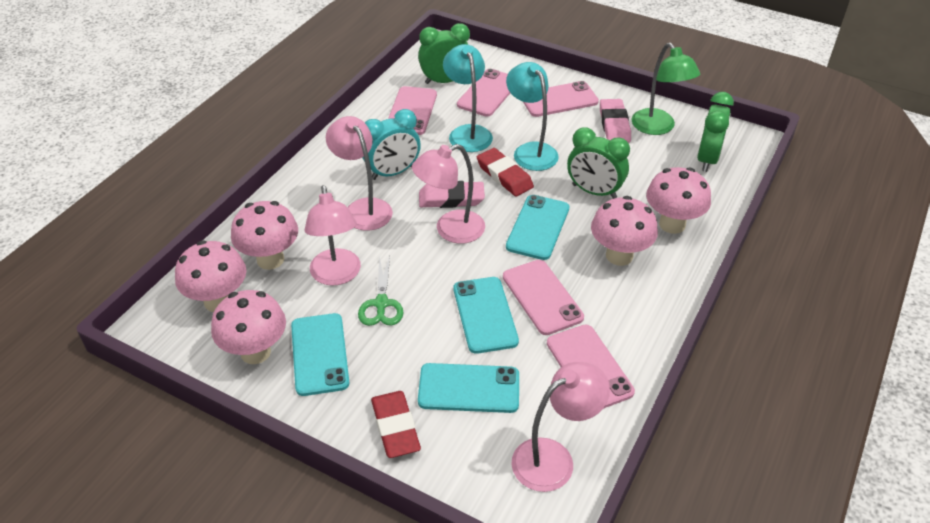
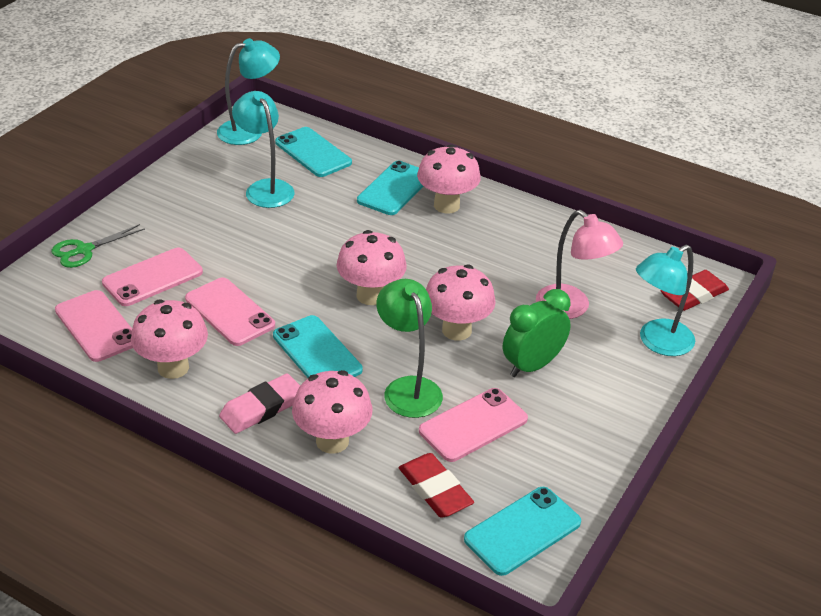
green clock: 3 -> 1
pink eraser: 2 -> 1
pink lamp: 4 -> 1
pink phone: 5 -> 4
turquoise clock: 1 -> 0
turquoise lamp: 2 -> 3

